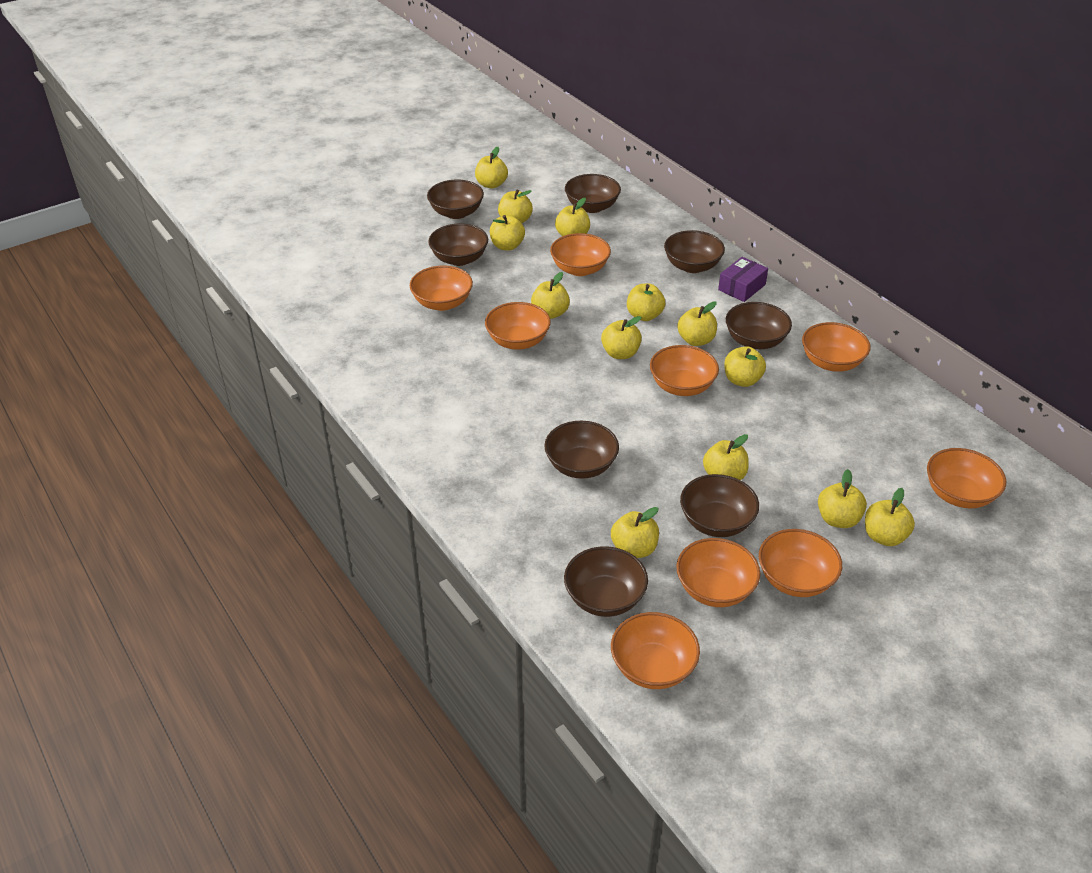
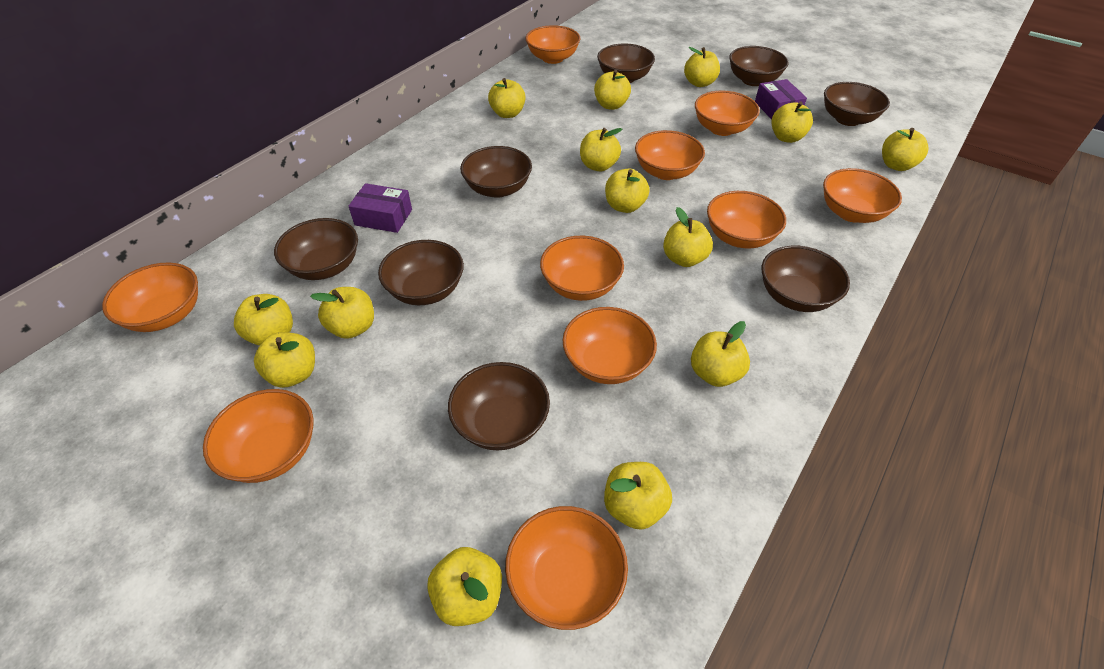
orange bowl: 9 -> 10
purple box: 1 -> 2
yellow apple: 13 -> 14

